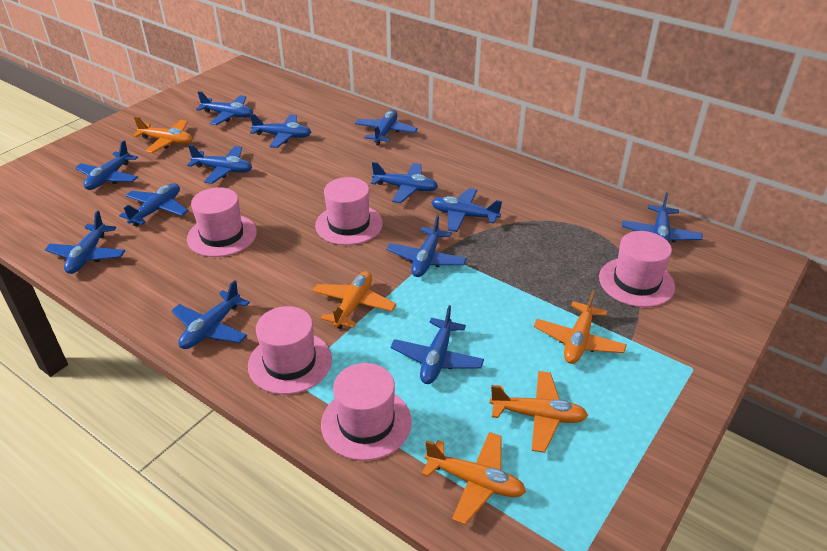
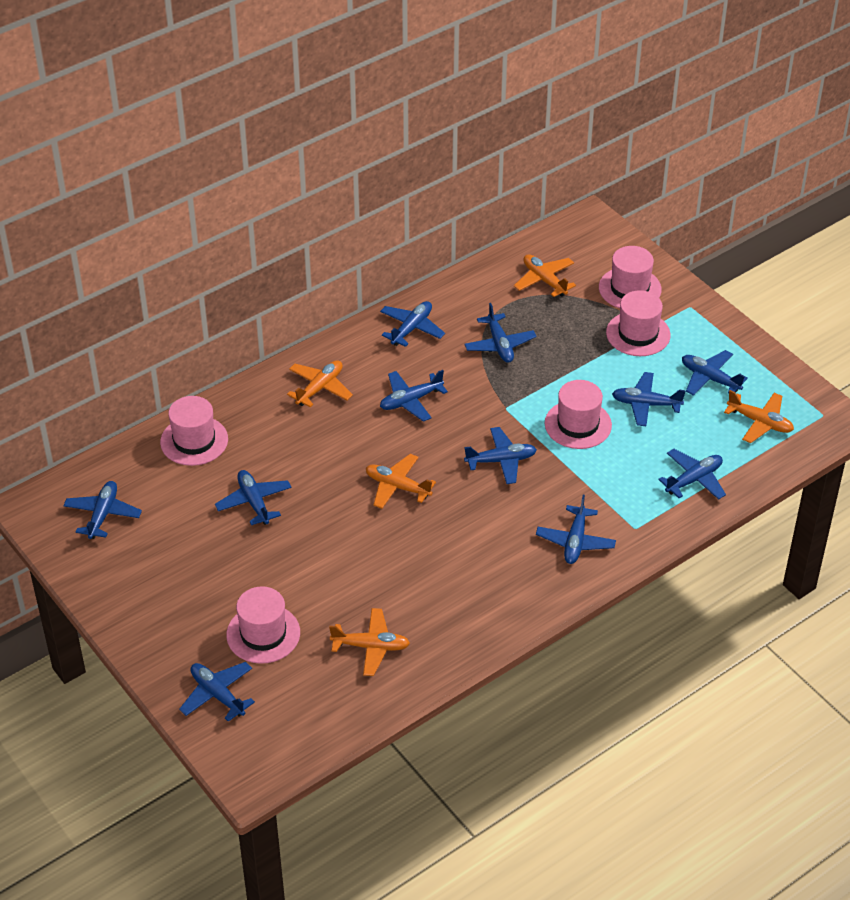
blue plane: 13 -> 11

